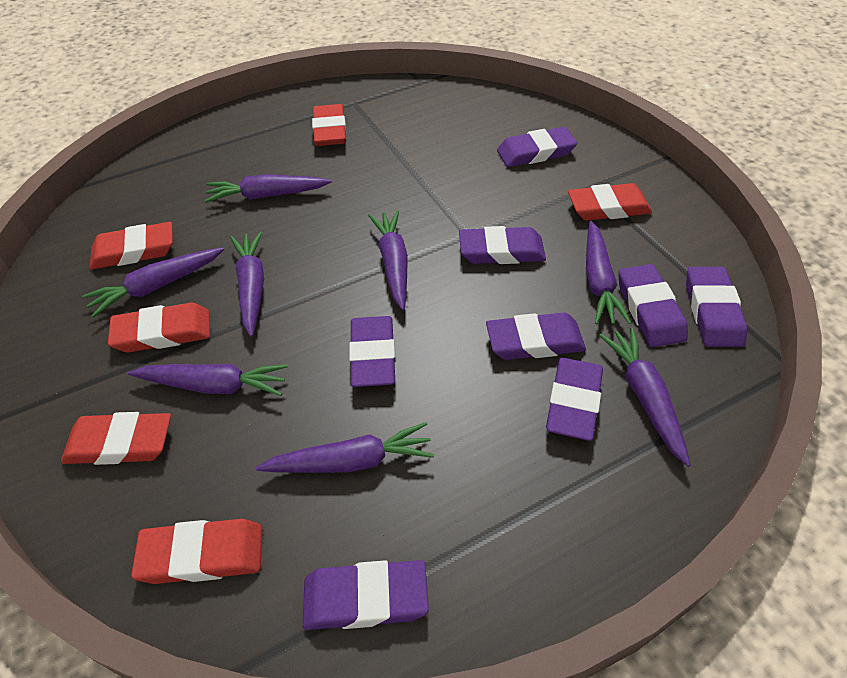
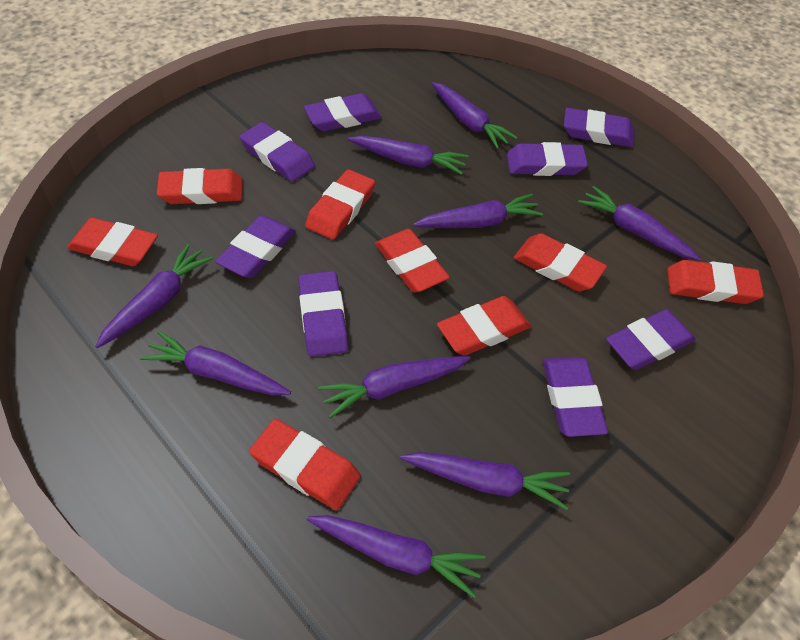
purple carrot: 8 -> 9
red eraser: 6 -> 8

